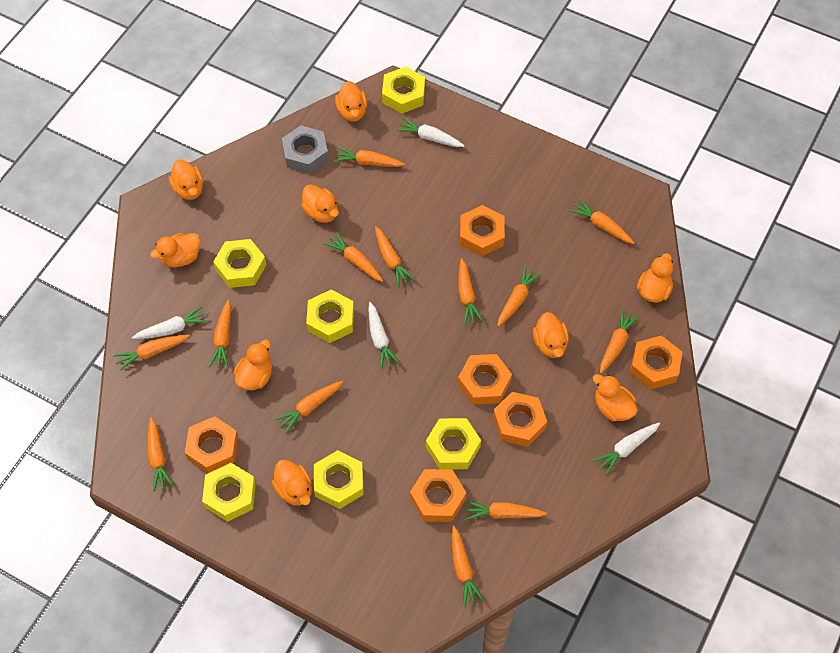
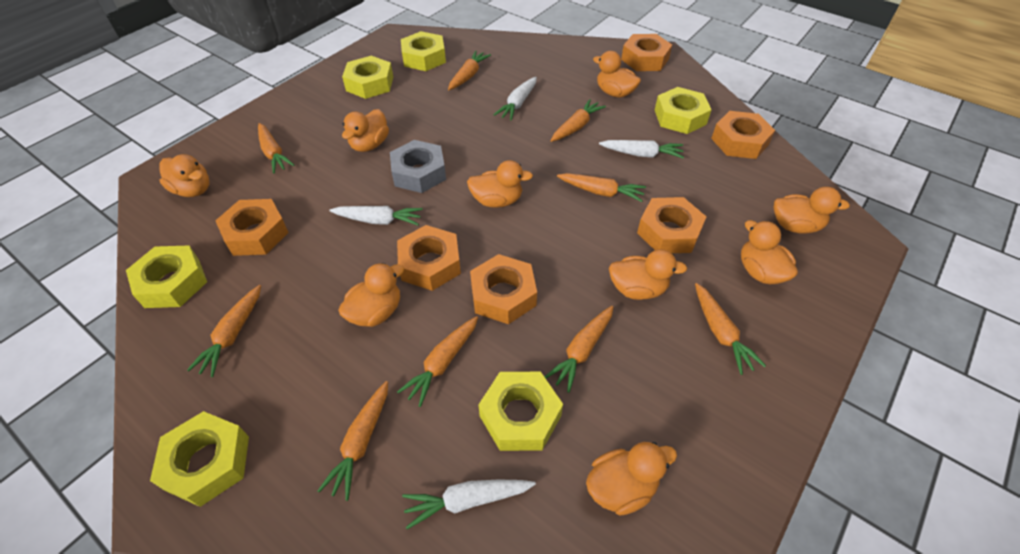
orange carrot: 13 -> 9

